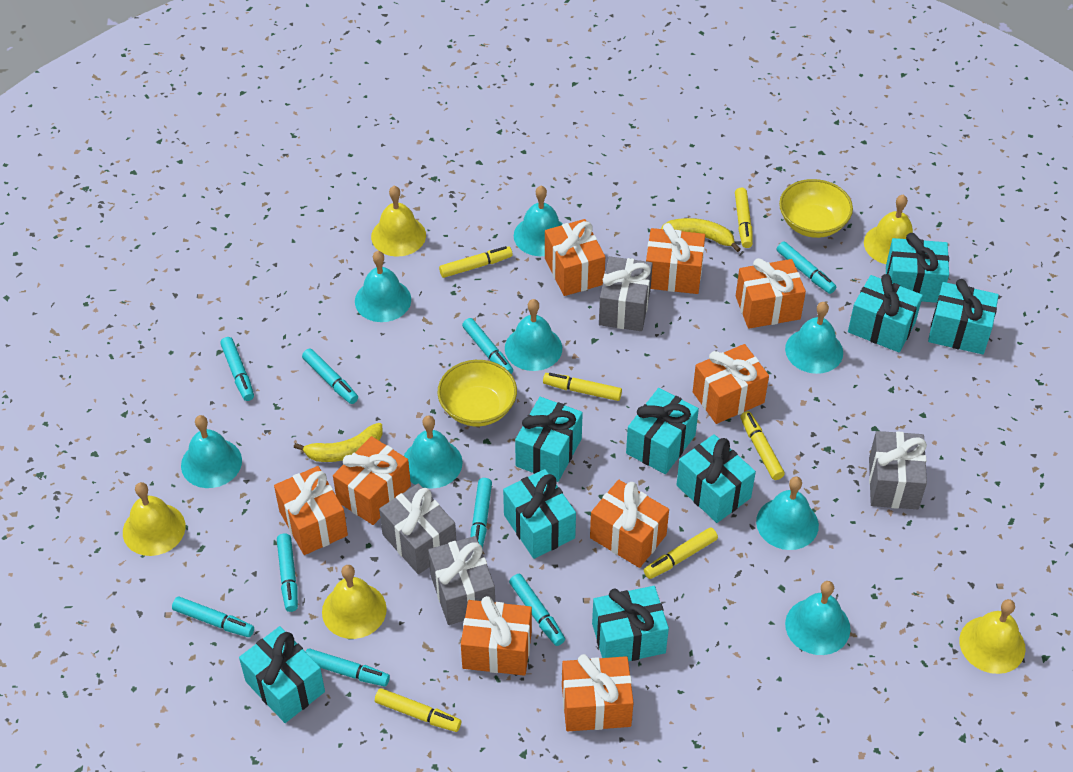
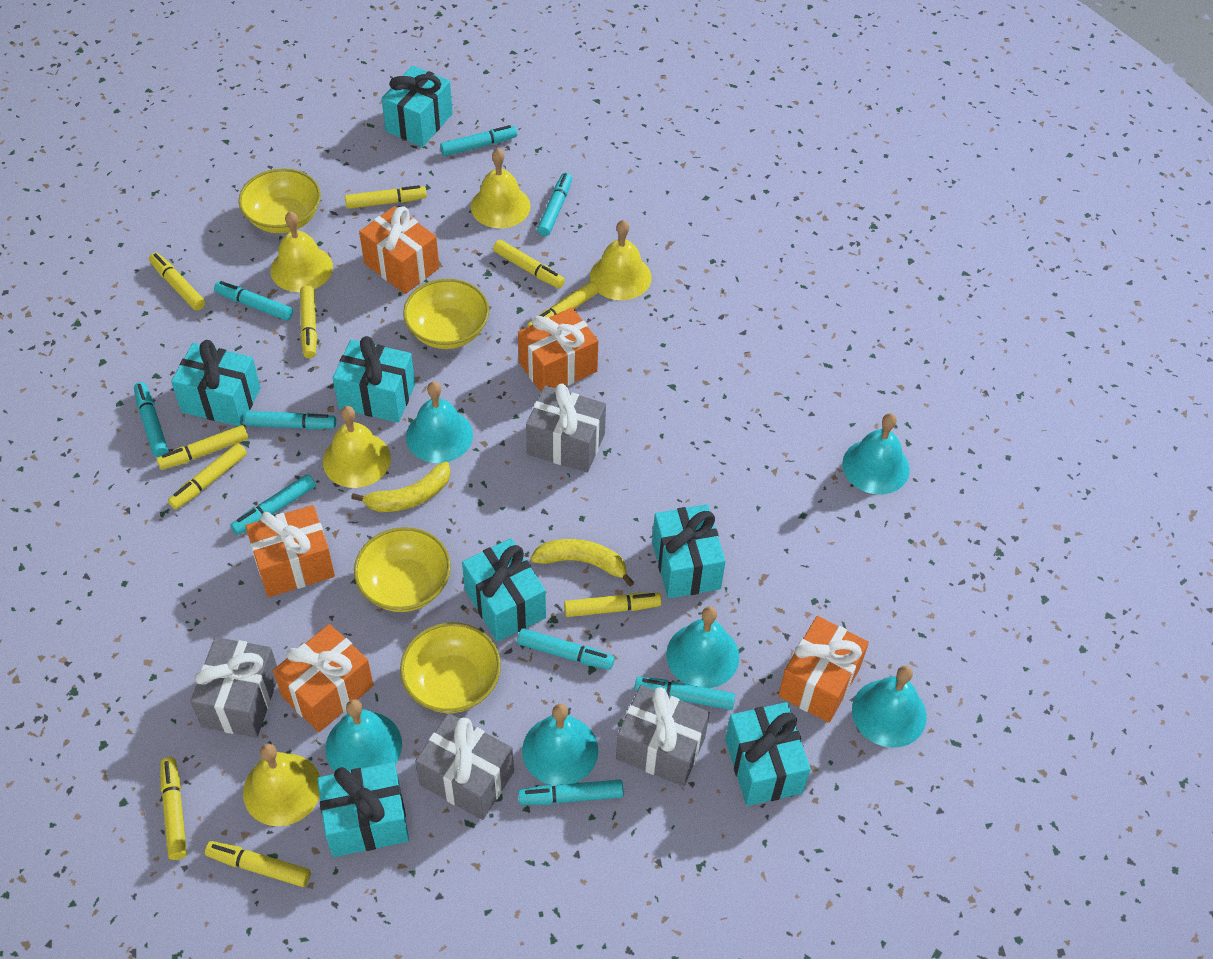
orange gift: 9 -> 5
turquoise bell: 8 -> 6
turquoise gift: 9 -> 7
yellow bowl: 2 -> 4
yellow marker: 6 -> 10

